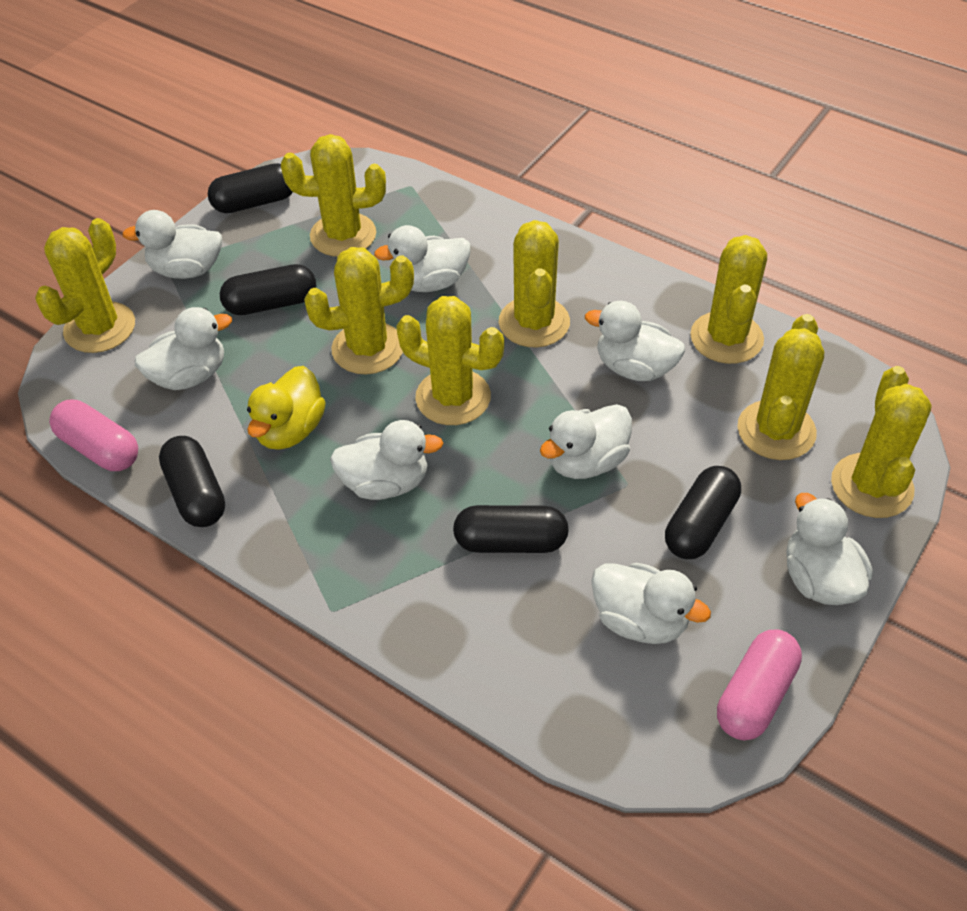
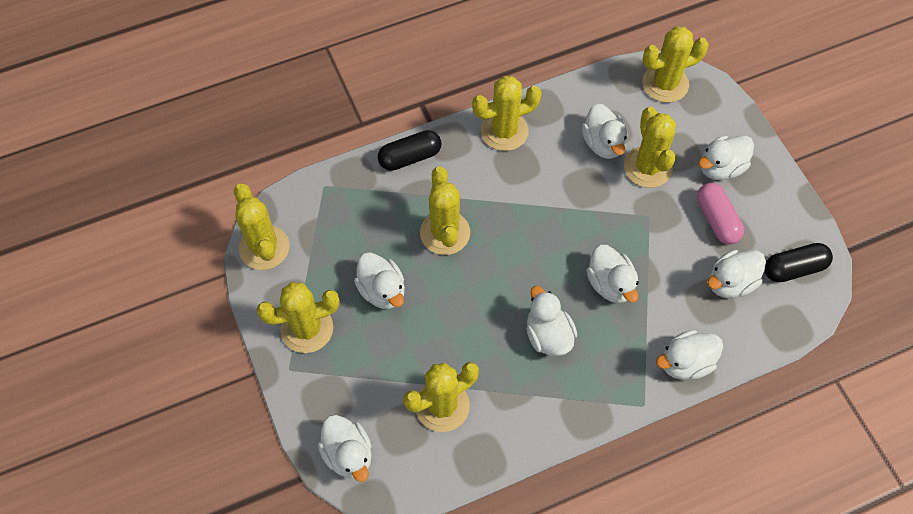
black capsule: 5 -> 2
pink capsule: 2 -> 1
yellow cactus: 8 -> 7
yellow duck: 1 -> 0

